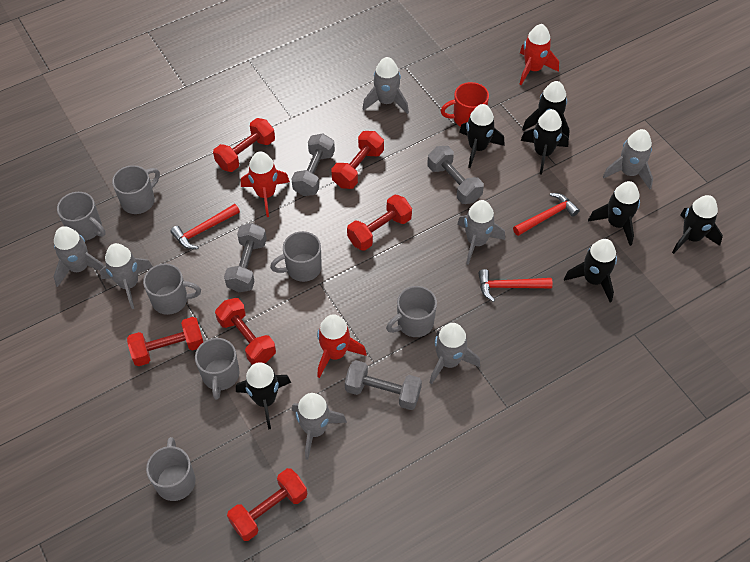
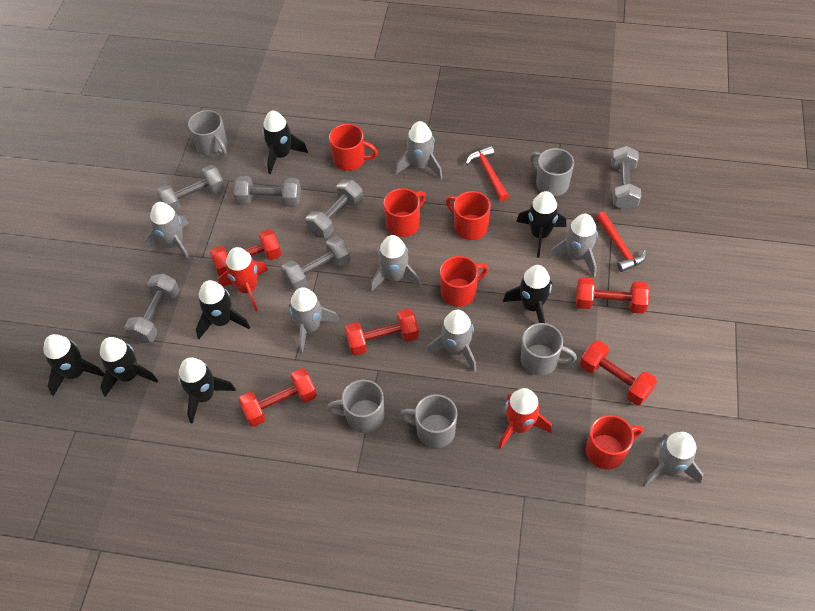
grey dumbbell: 4 -> 6
grey mug: 7 -> 5
red dumbbell: 6 -> 5
red hammer: 3 -> 2
red mug: 1 -> 5
red rocket: 3 -> 2

